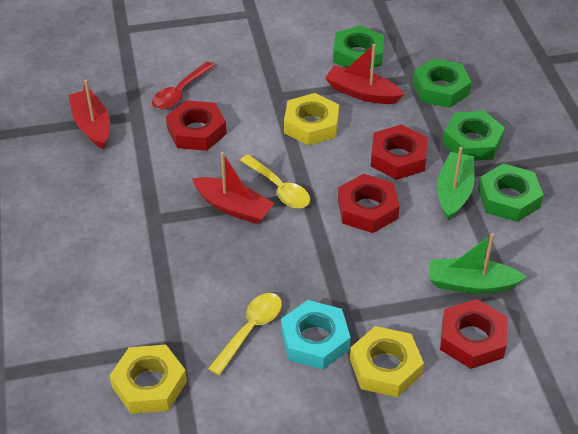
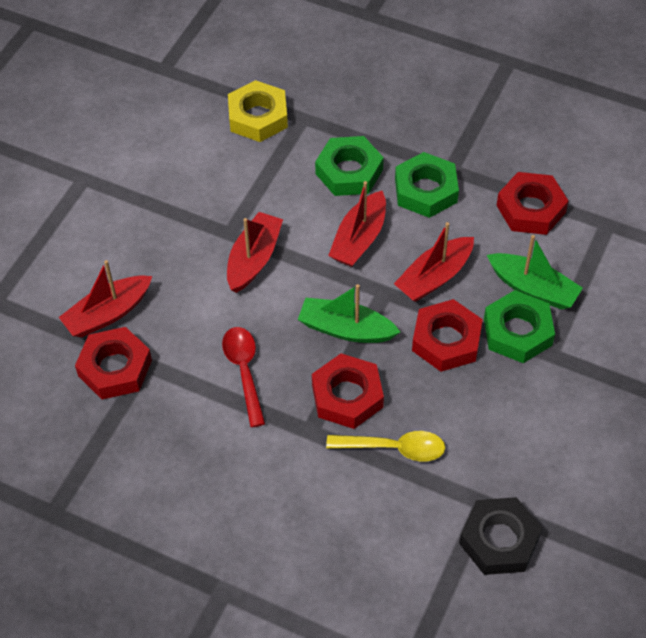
black nut: 0 -> 1
green nut: 4 -> 3
red boat: 3 -> 4
turquoise nut: 1 -> 0
yellow nut: 3 -> 1
yellow spoon: 2 -> 1

